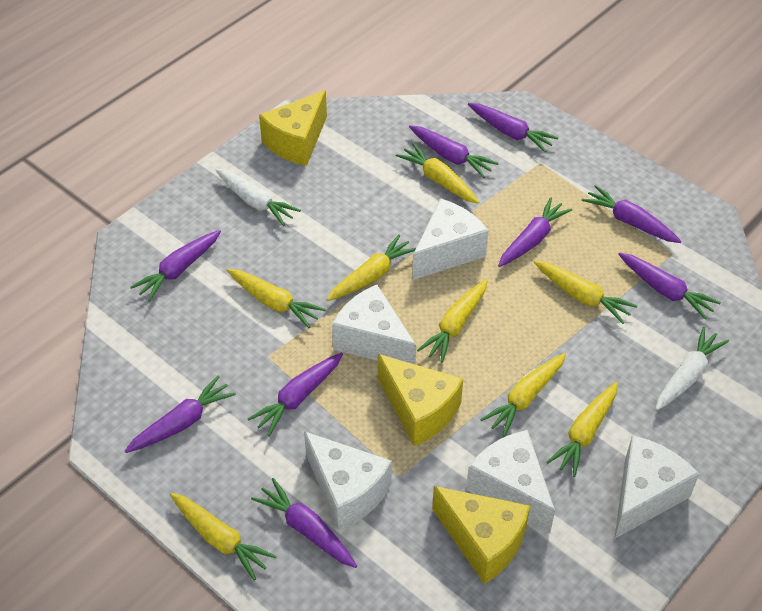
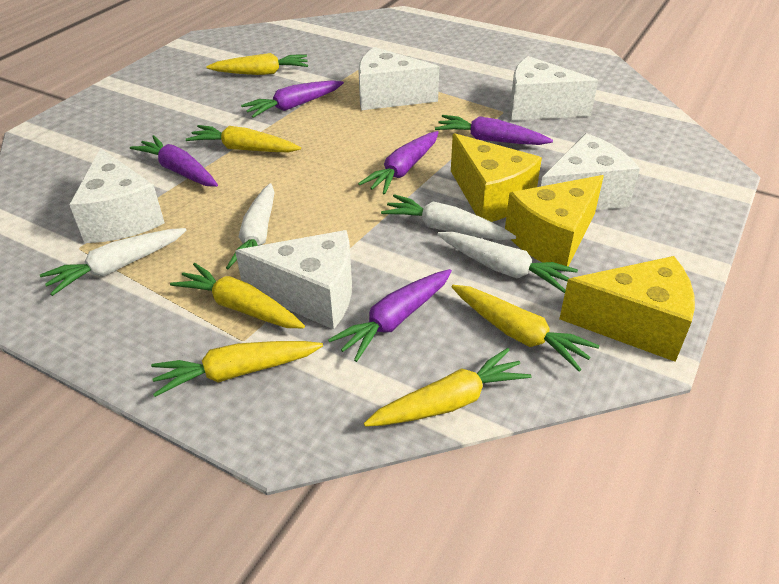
purple carrot: 9 -> 5
white carrot: 2 -> 4
yellow carrot: 8 -> 6

